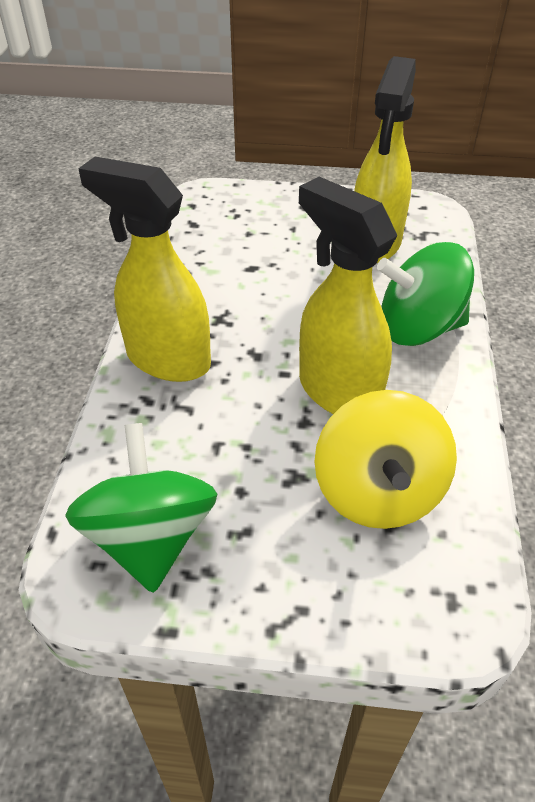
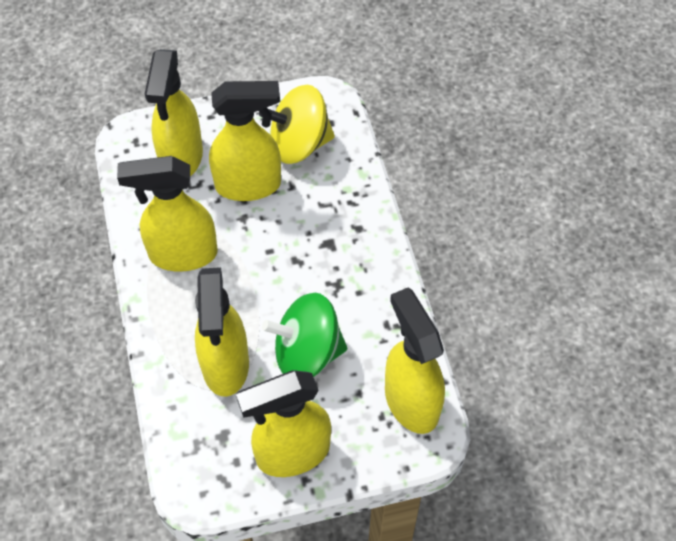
green spinning top: 2 -> 1
yellow spray bottle: 3 -> 6

